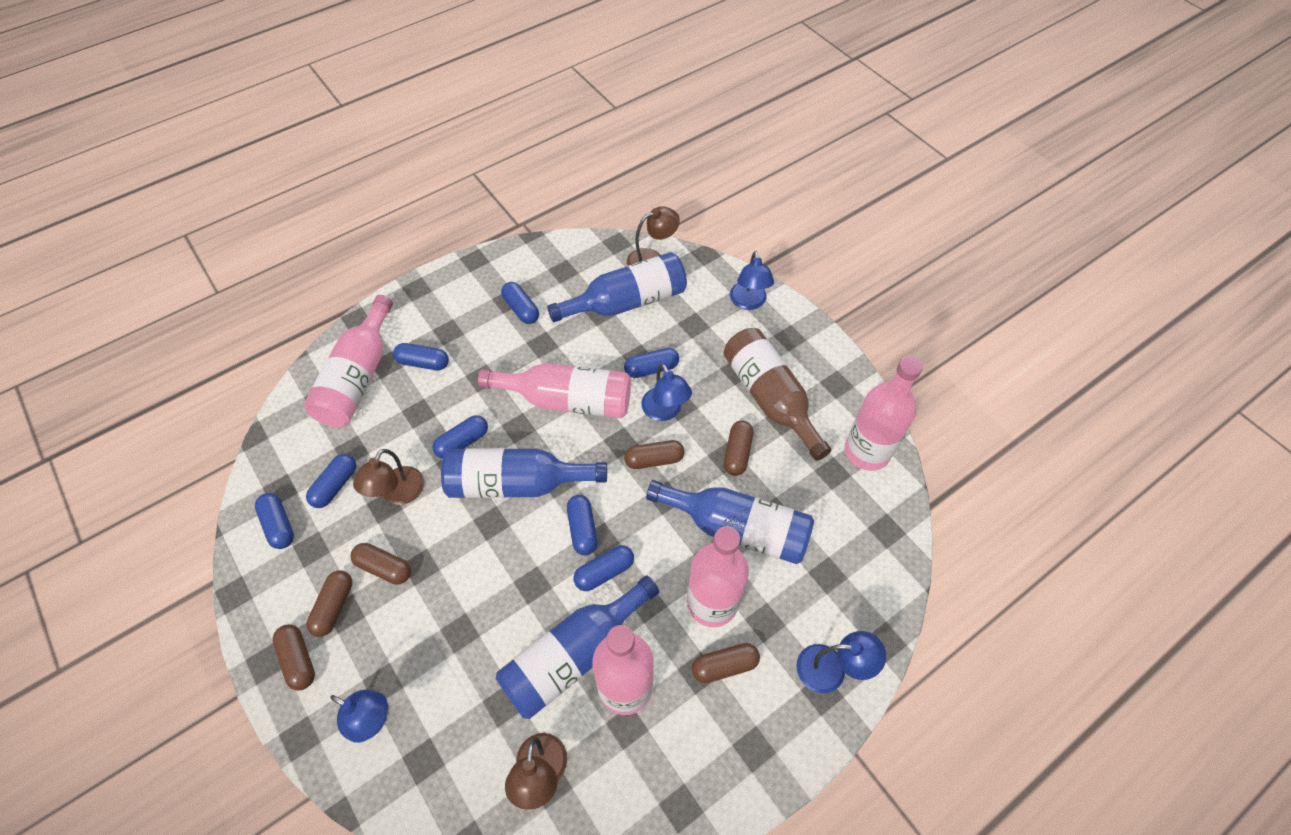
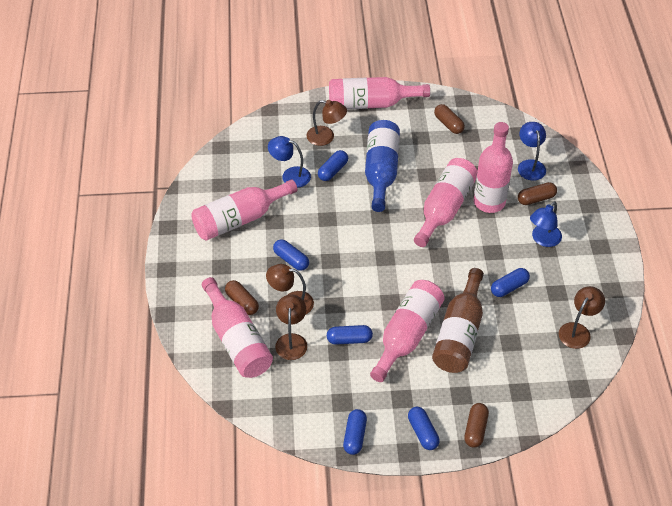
blue bottle: 4 -> 1
blue capsule: 8 -> 6
blue lamp: 4 -> 3
brown capsule: 6 -> 4
brown lamp: 3 -> 4
pink bottle: 5 -> 6

